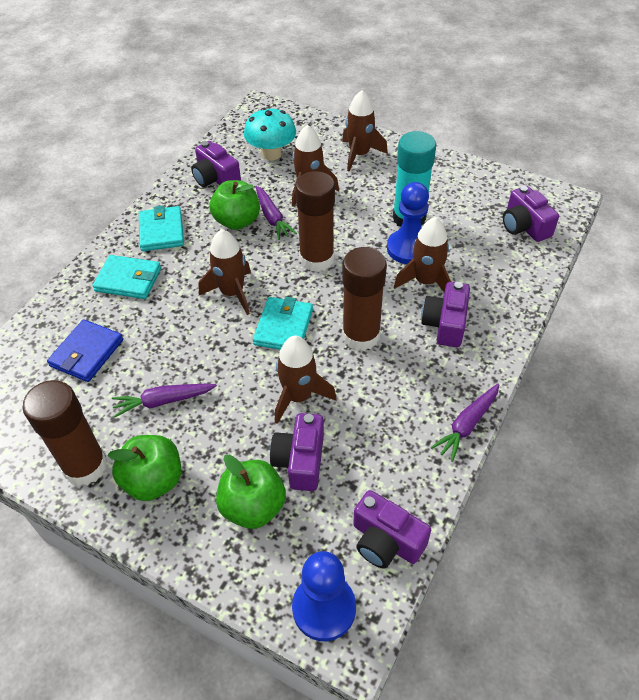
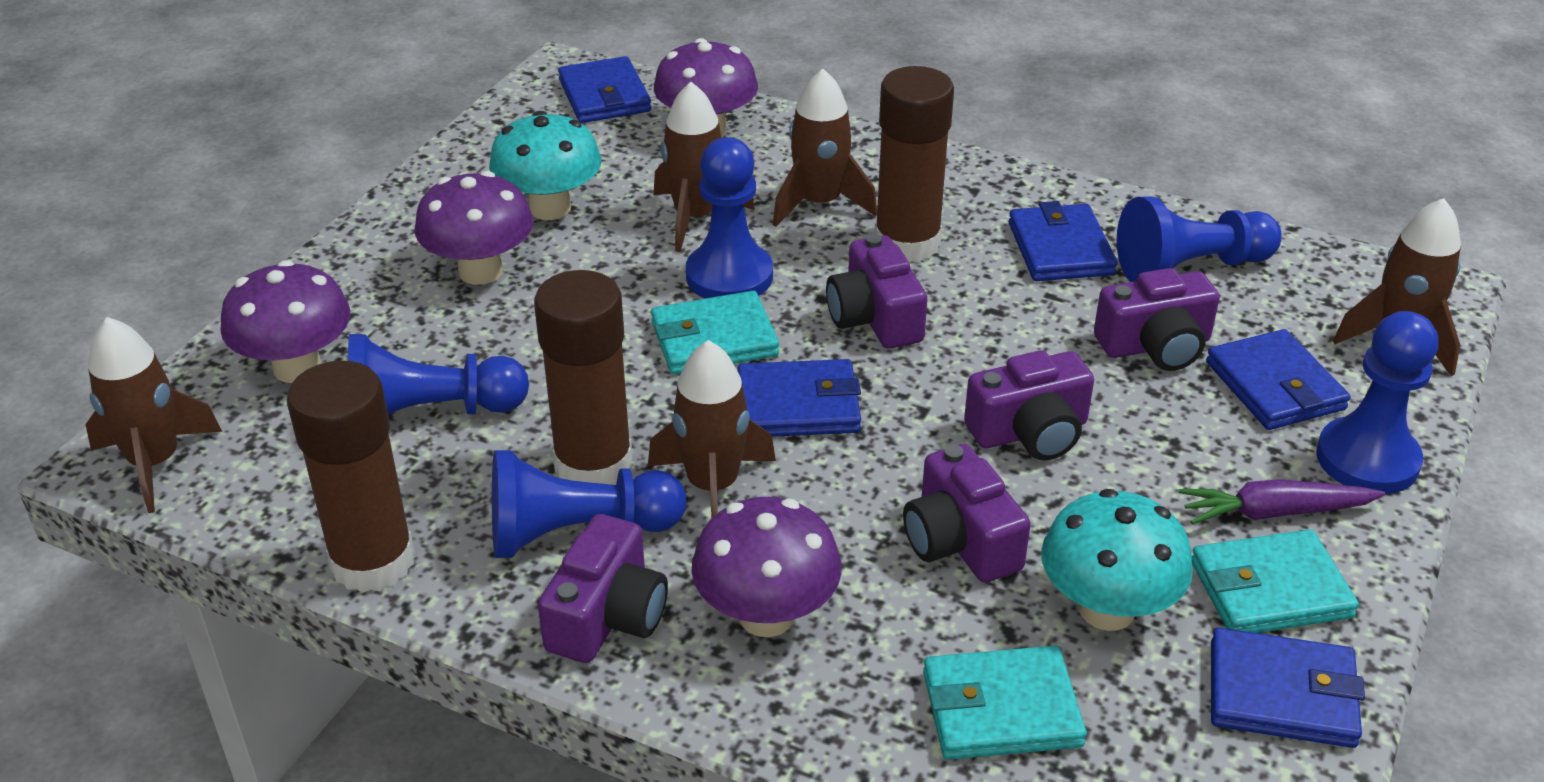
blue pawn: 2 -> 5
blue wallet: 1 -> 5
green apple: 3 -> 0
purple carrot: 3 -> 1
purple mushroom: 0 -> 4
turquoise glue stick: 1 -> 0
turquoise mushroom: 1 -> 2

